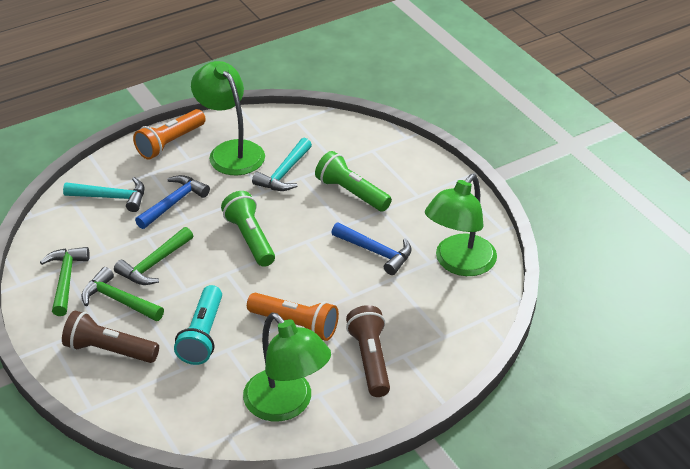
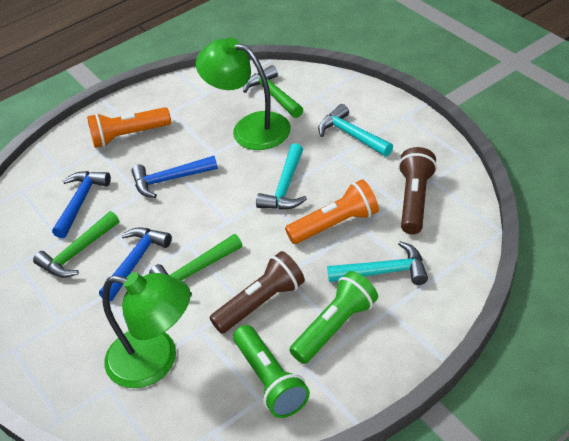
blue hammer: 2 -> 3
green lamp: 3 -> 2
turquoise flashlight: 1 -> 0
turquoise hammer: 2 -> 3

